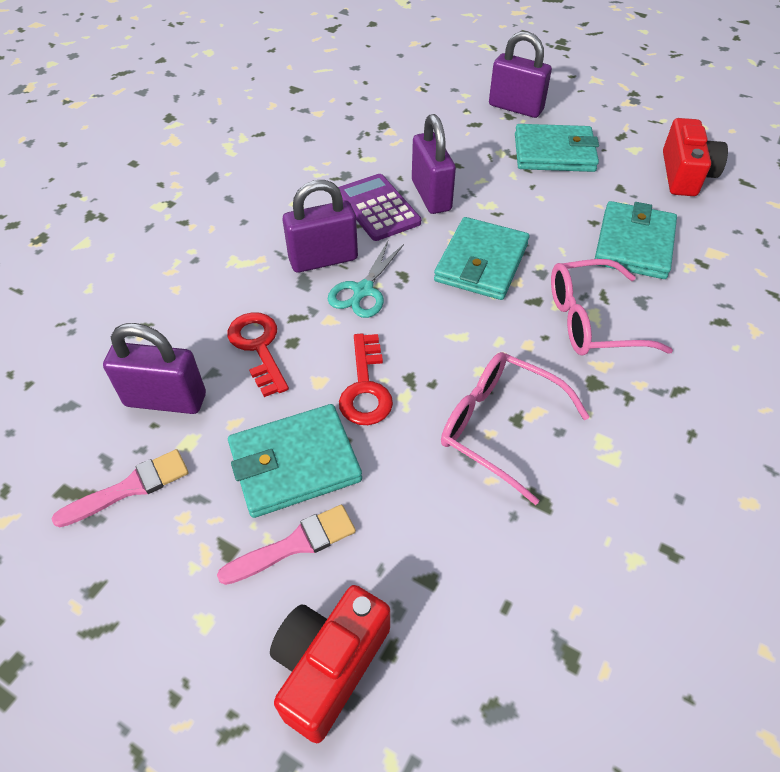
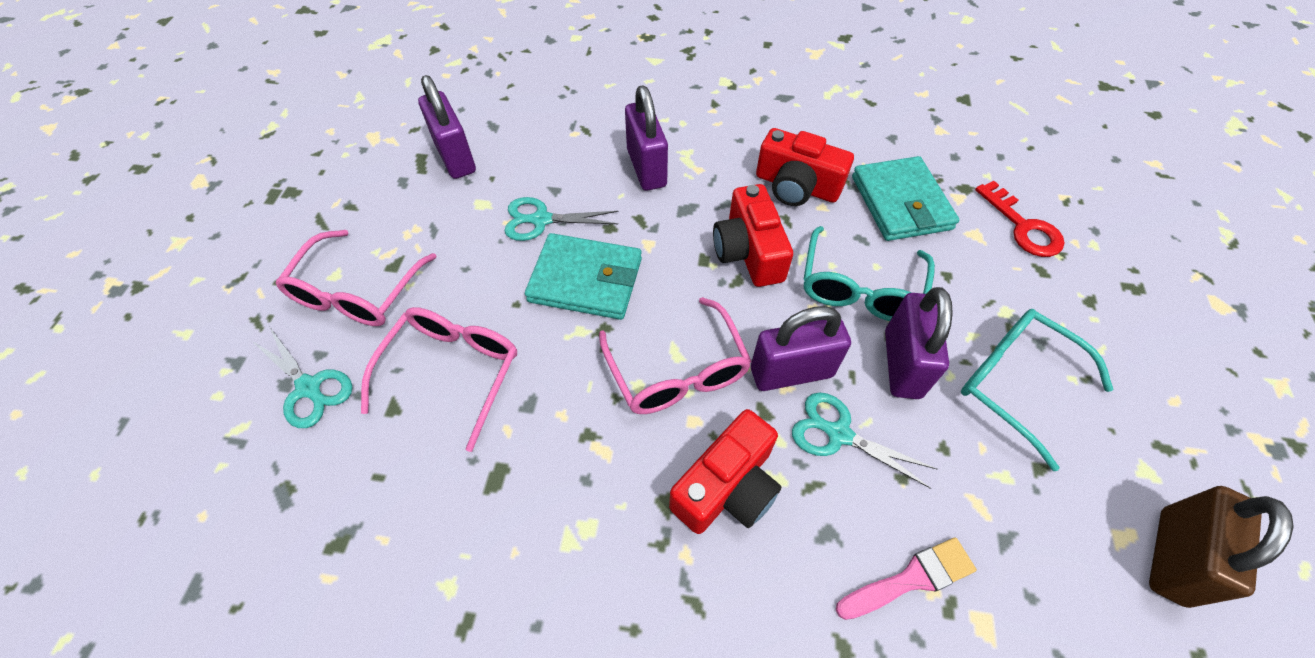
brown padlock: 0 -> 1
pink brush: 2 -> 1
pink glasses: 2 -> 3
purple calculator: 1 -> 0
red camera: 2 -> 3
red key: 2 -> 1
turquoise glasses: 0 -> 2
turquoise scissors: 1 -> 3
turquoise wallet: 4 -> 2

